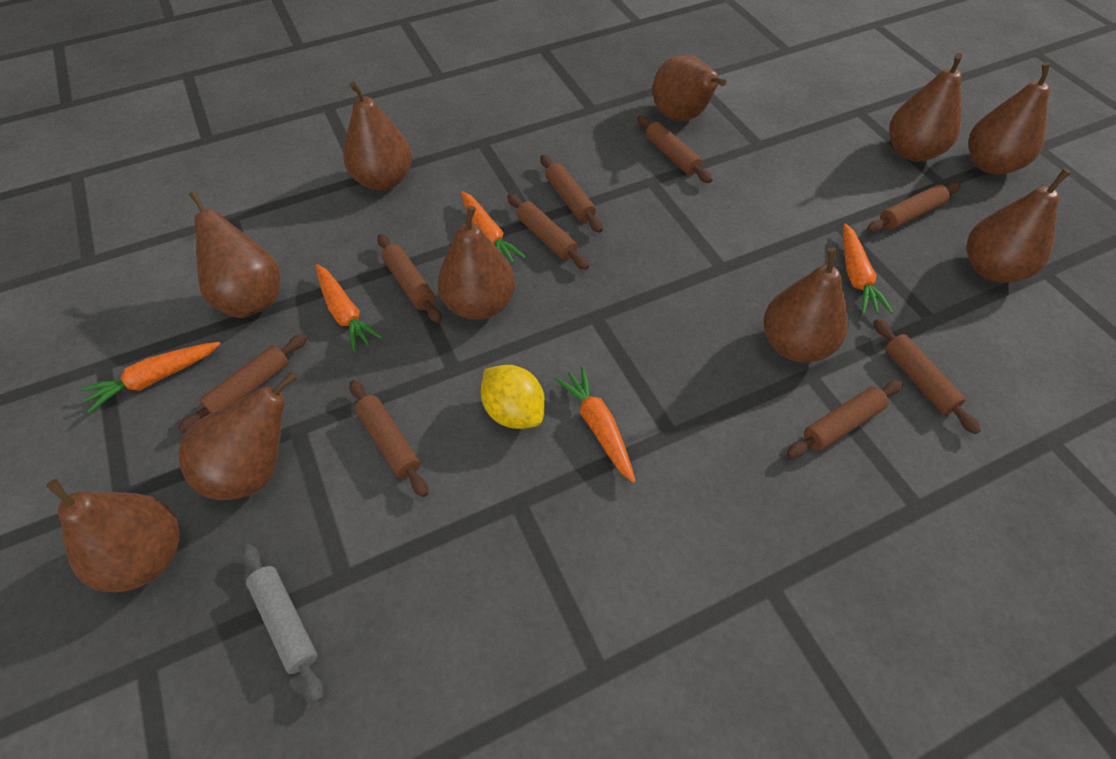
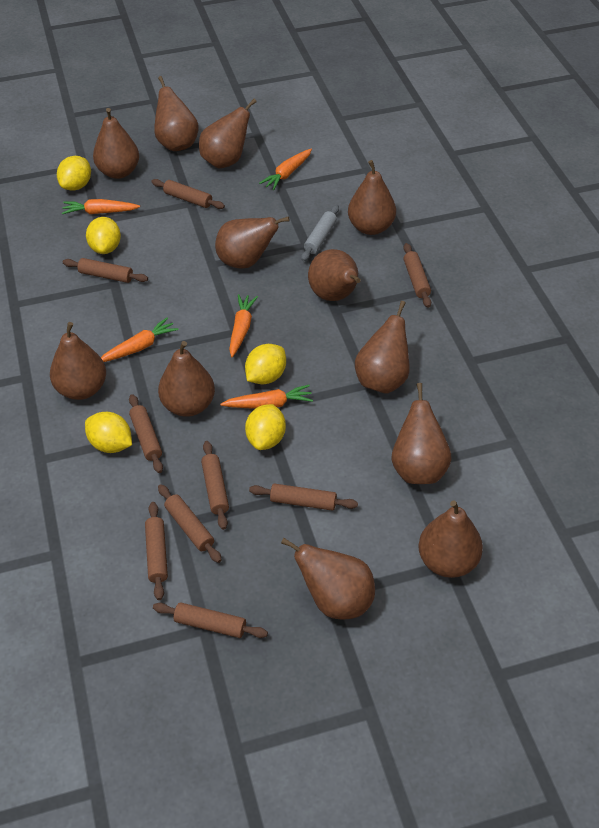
brown pear: 10 -> 12
yellow lemon: 1 -> 5

